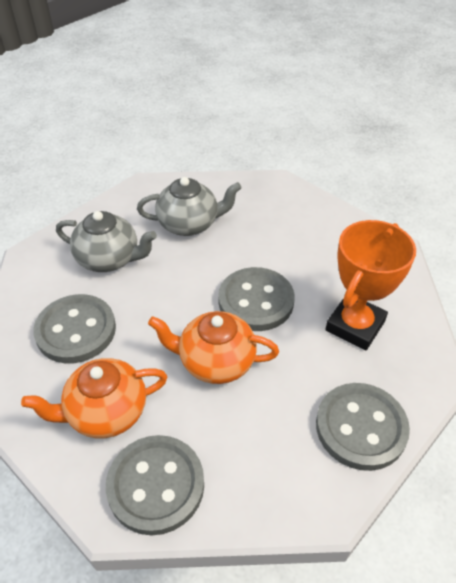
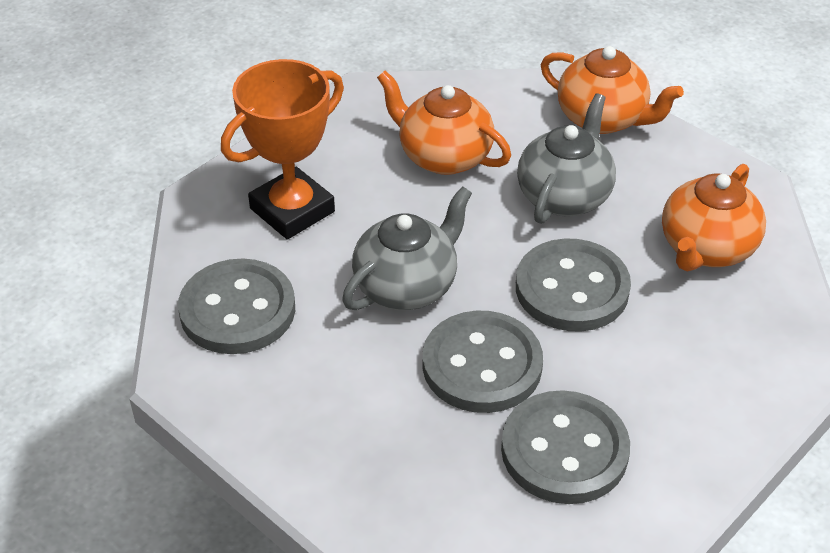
orange teapot: 2 -> 3

